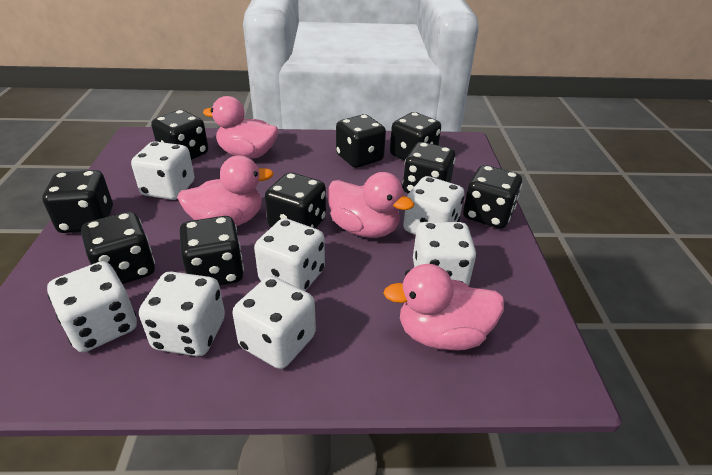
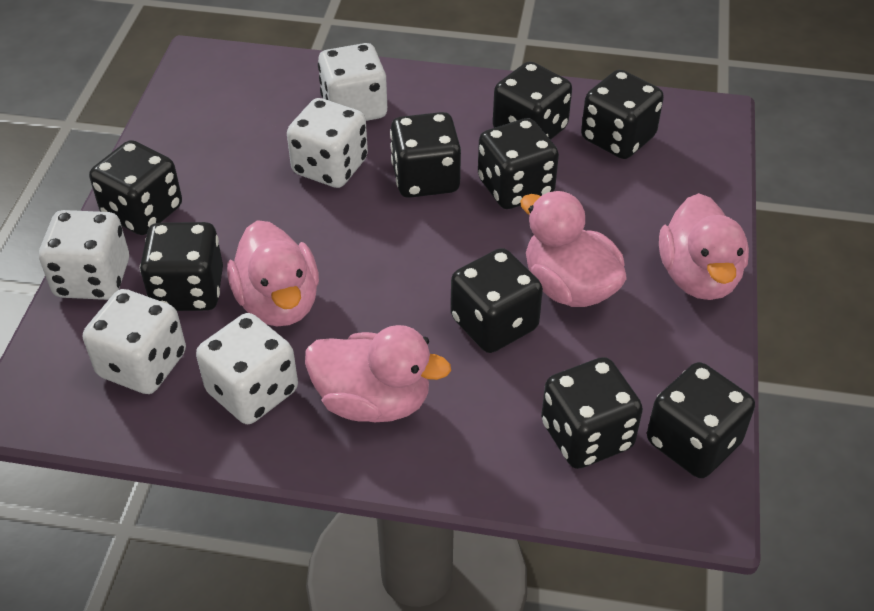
white dice: 7 -> 5

